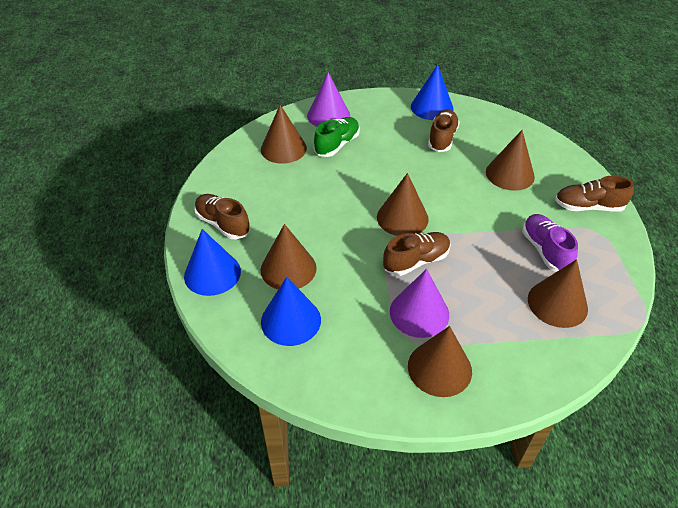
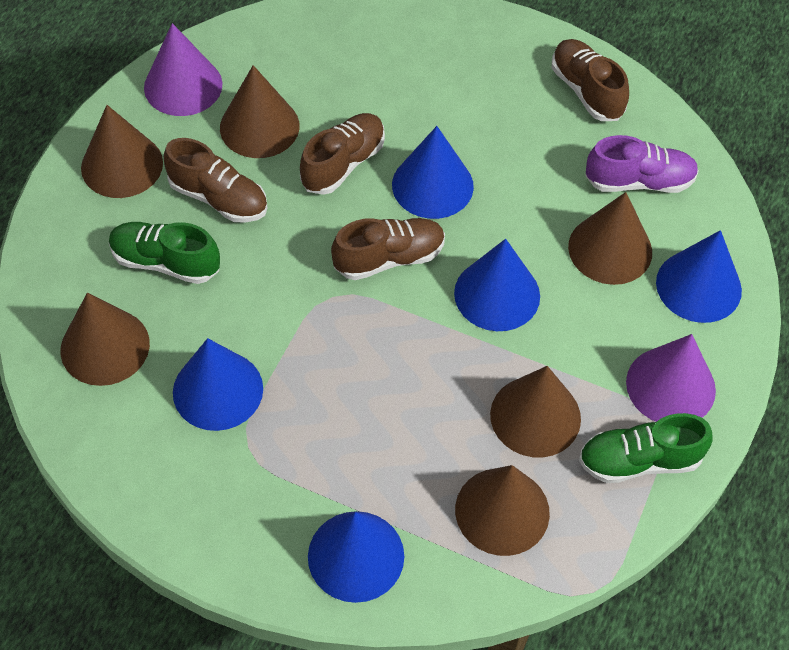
blue cone: 3 -> 5
green shoe: 1 -> 2

